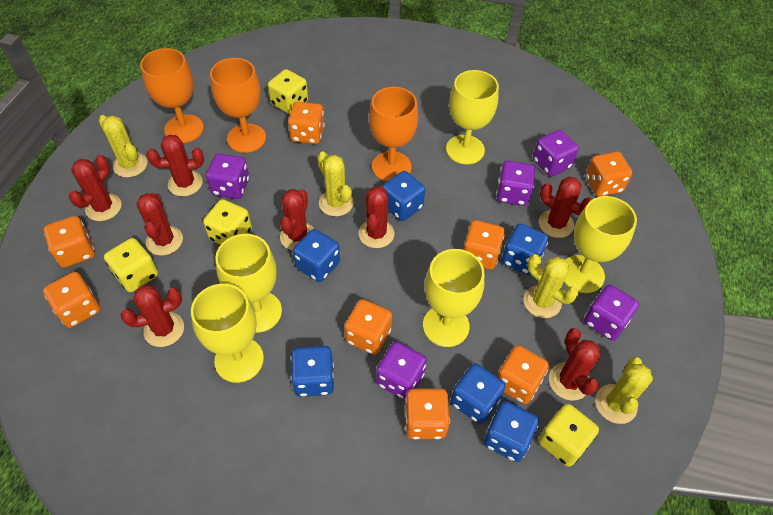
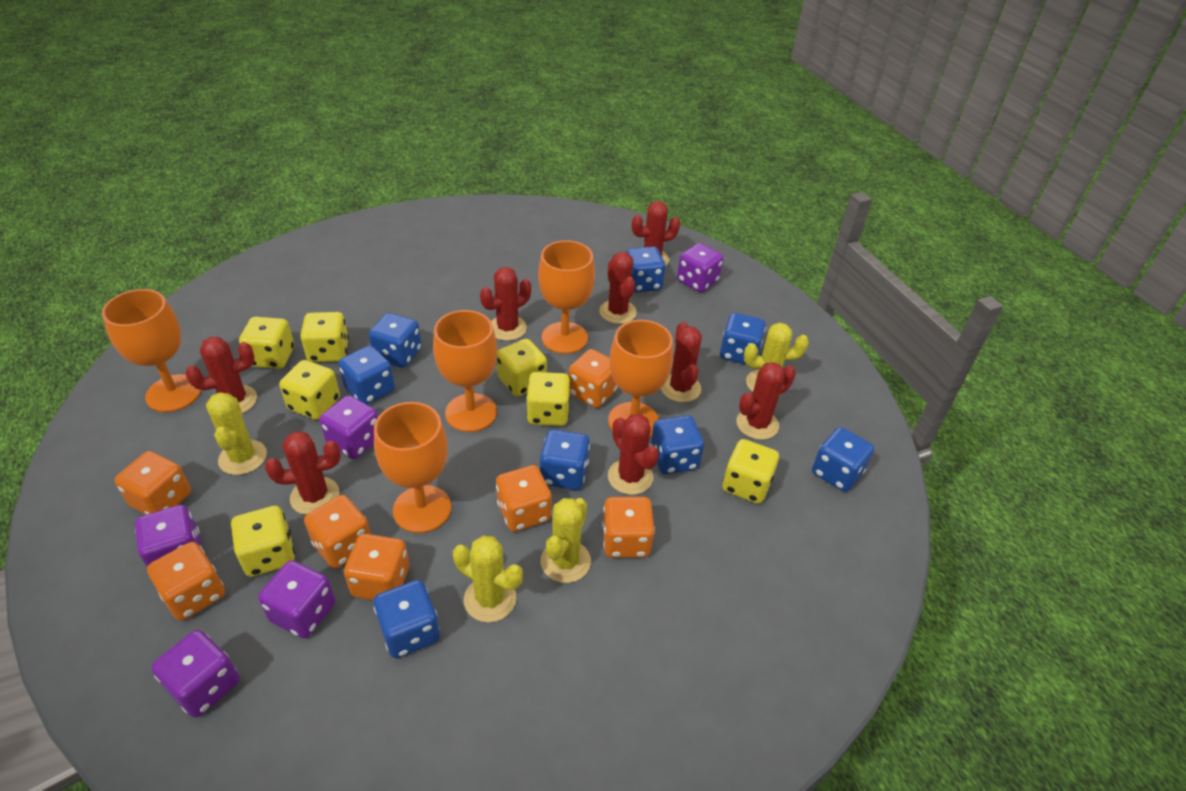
blue dice: 6 -> 8
orange dice: 8 -> 7
orange goblet: 3 -> 5
yellow dice: 4 -> 7
yellow goblet: 5 -> 0

